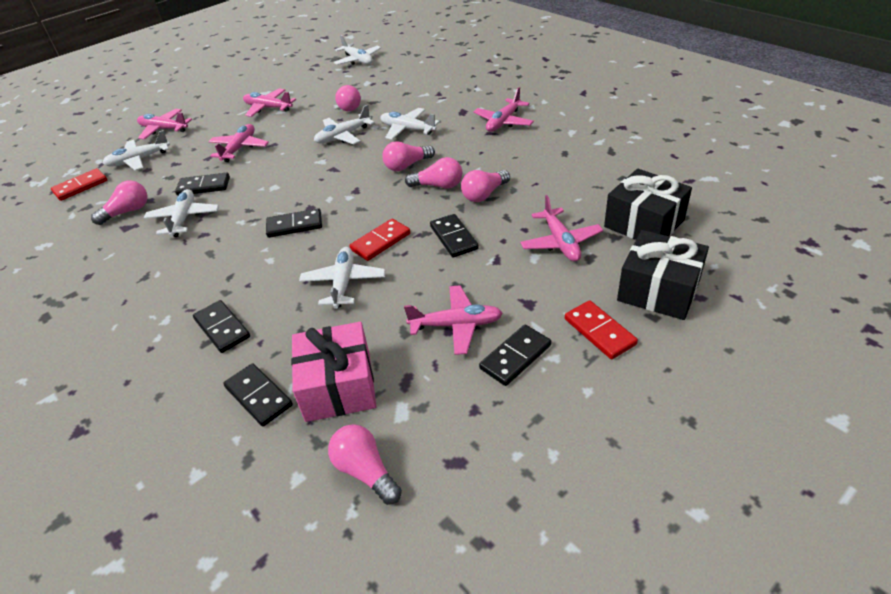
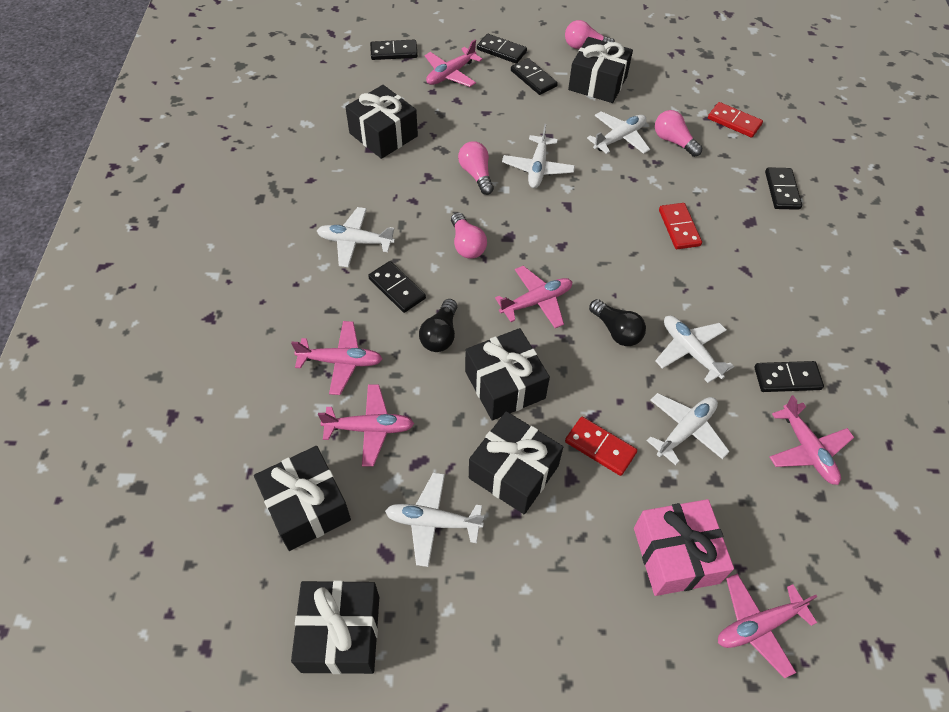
black gift: 2 -> 6
black light bulb: 0 -> 2
pink light bulb: 6 -> 4

